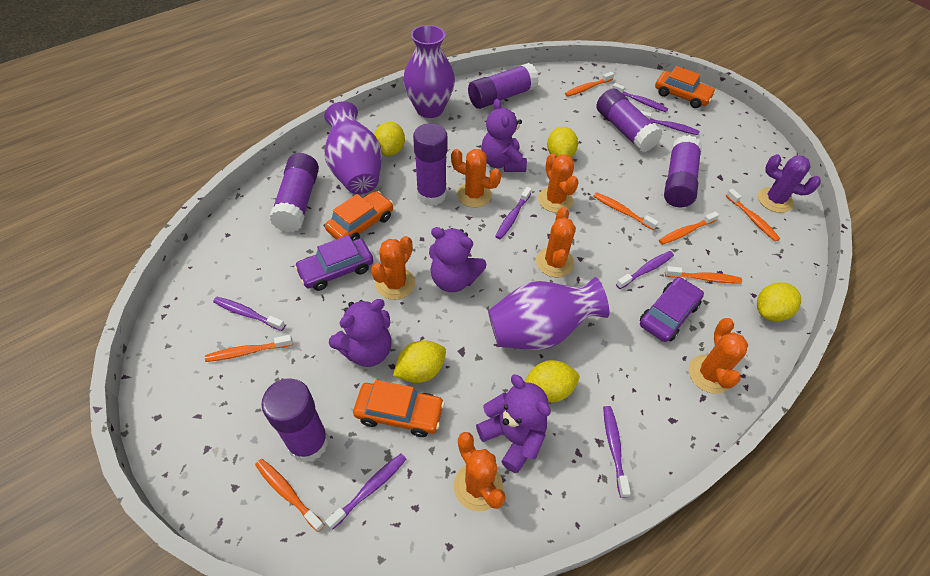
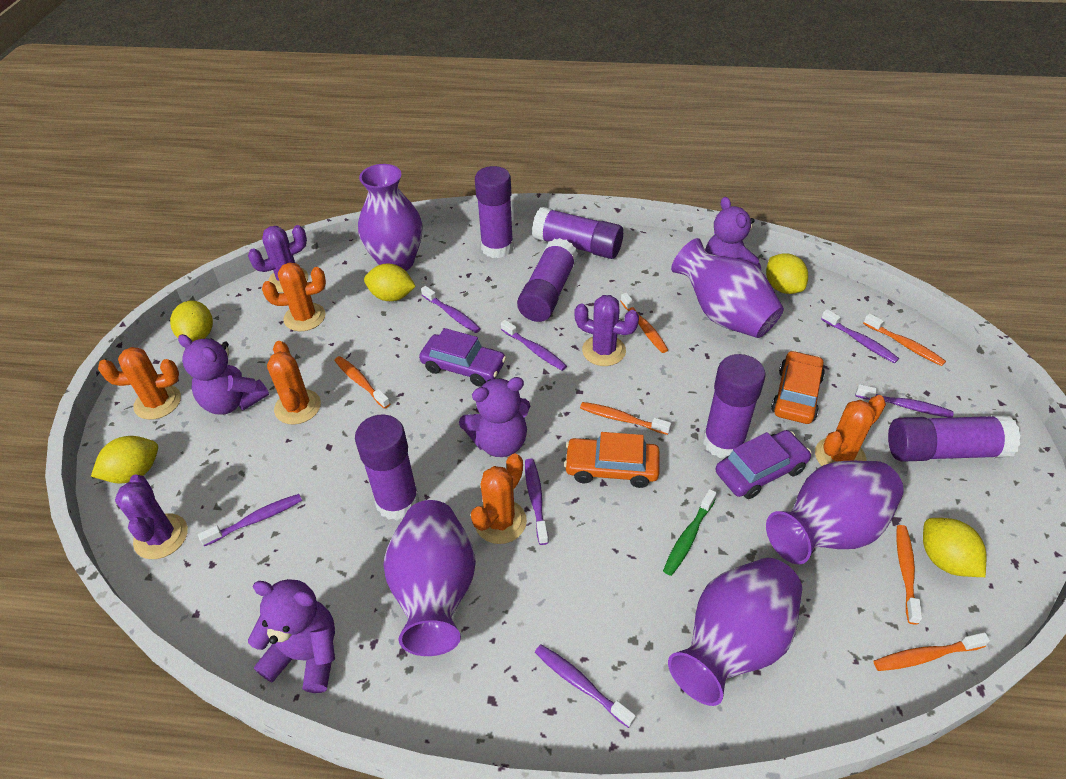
green toothbrush: 0 -> 1
orange cactus: 6 -> 5
orange car: 3 -> 2
orange toothbrush: 7 -> 6
purple cactus: 1 -> 3
purple vase: 3 -> 5

